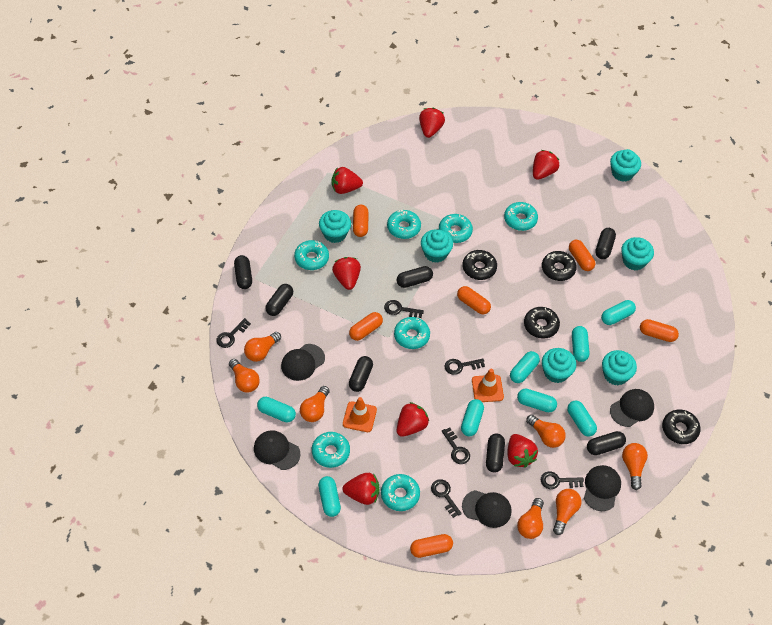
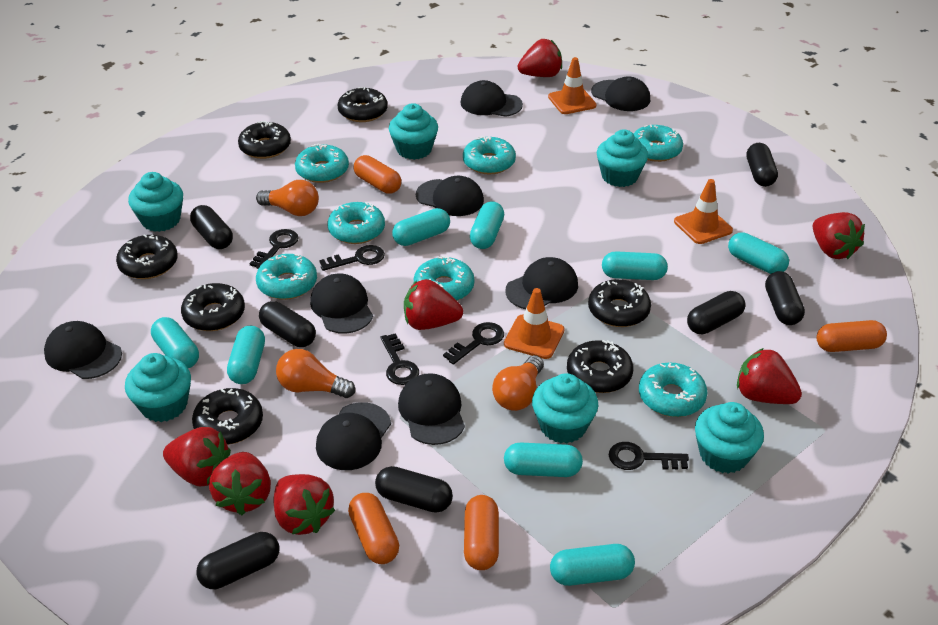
black cap: 5 -> 8
black donut: 4 -> 7
black key: 6 -> 5
orange capsule: 6 -> 4
orange light bulb: 7 -> 3
orange traffic cone: 2 -> 3

